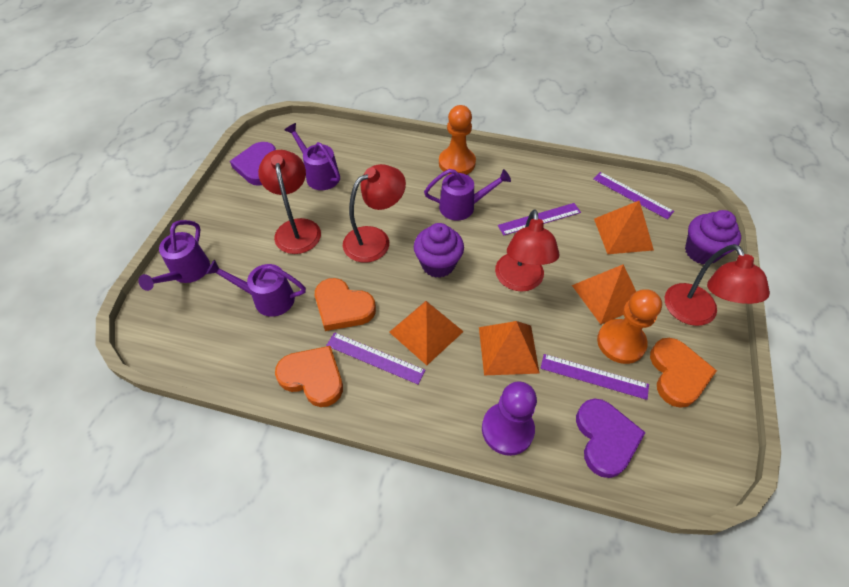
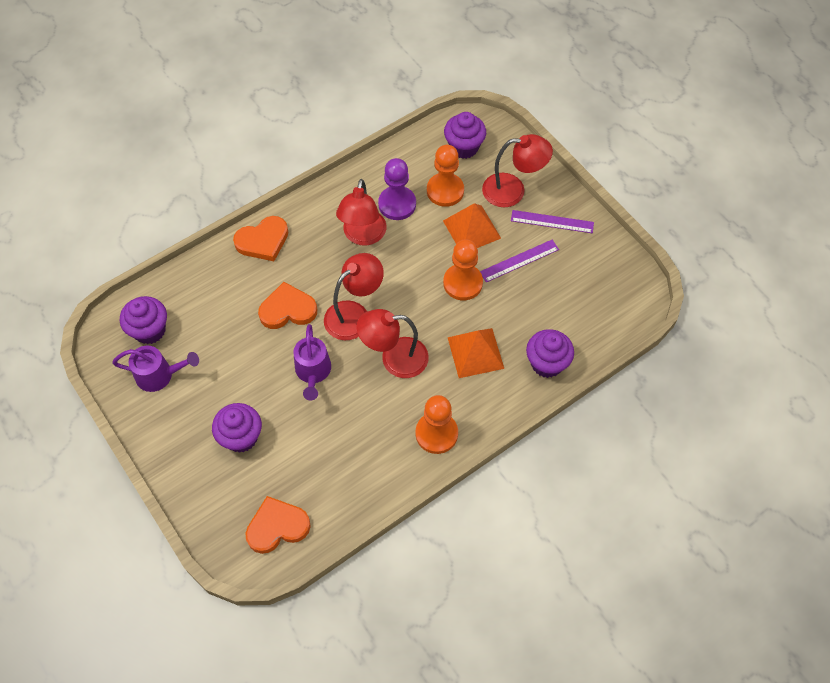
orange pawn: 2 -> 3
orange pyramid: 4 -> 2
purple cupcake: 2 -> 4
purple heart: 2 -> 0
purple ruler: 4 -> 2
purple watering can: 4 -> 2

